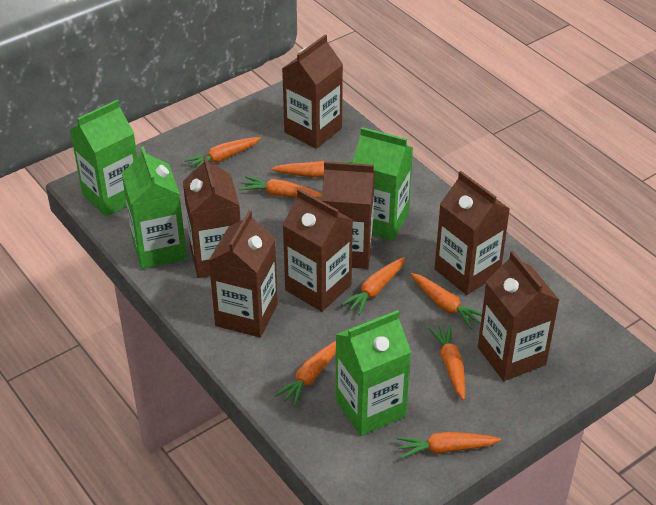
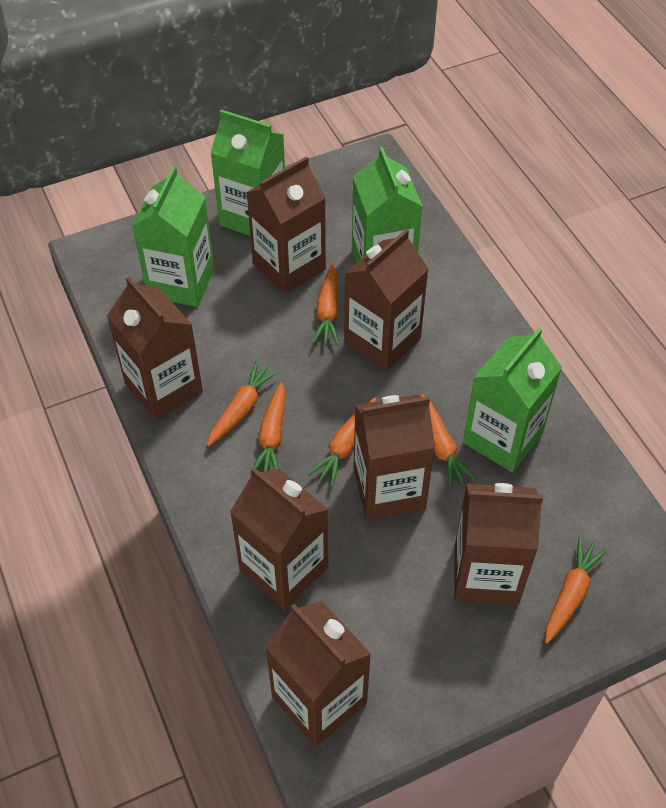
orange carrot: 8 -> 6

